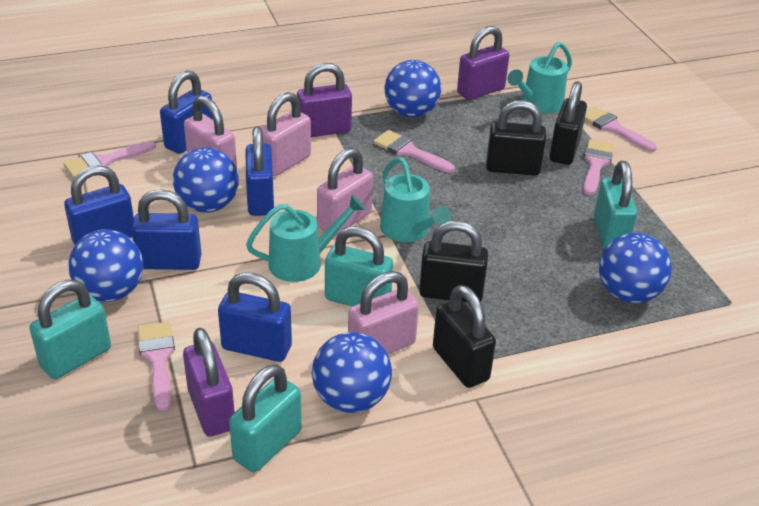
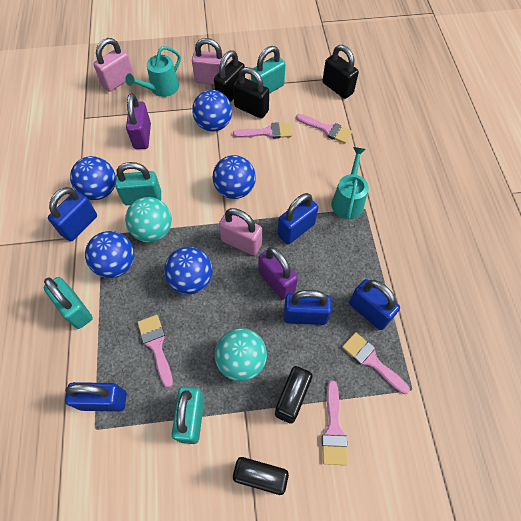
black padlock: 4 -> 5
pink padlock: 4 -> 3
purple padlock: 3 -> 2
turquoise ball: 0 -> 2
turquoise watering can: 3 -> 2

